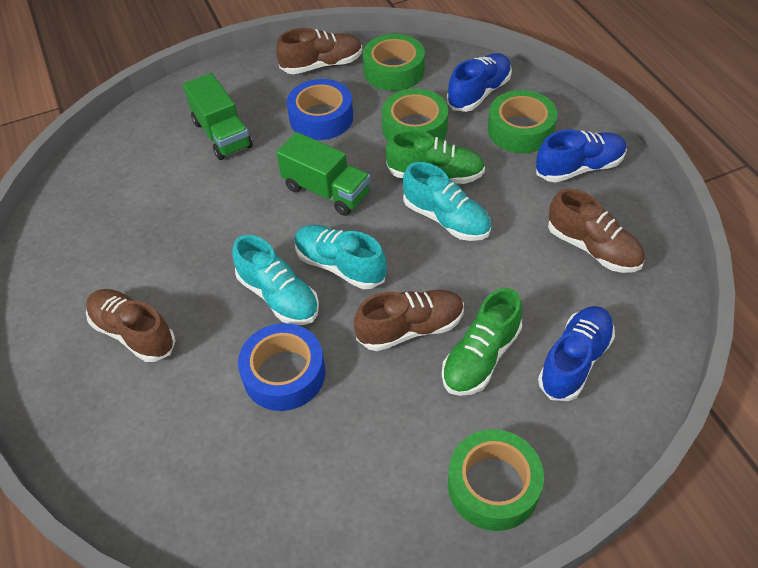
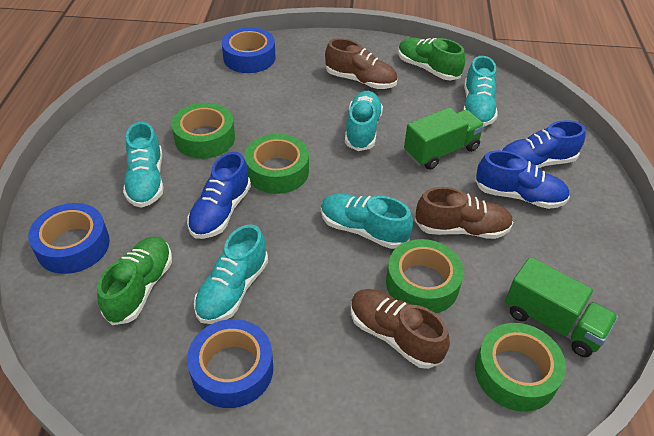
blue tape: 2 -> 3
brown shoe: 4 -> 3
turquoise shoe: 3 -> 5

